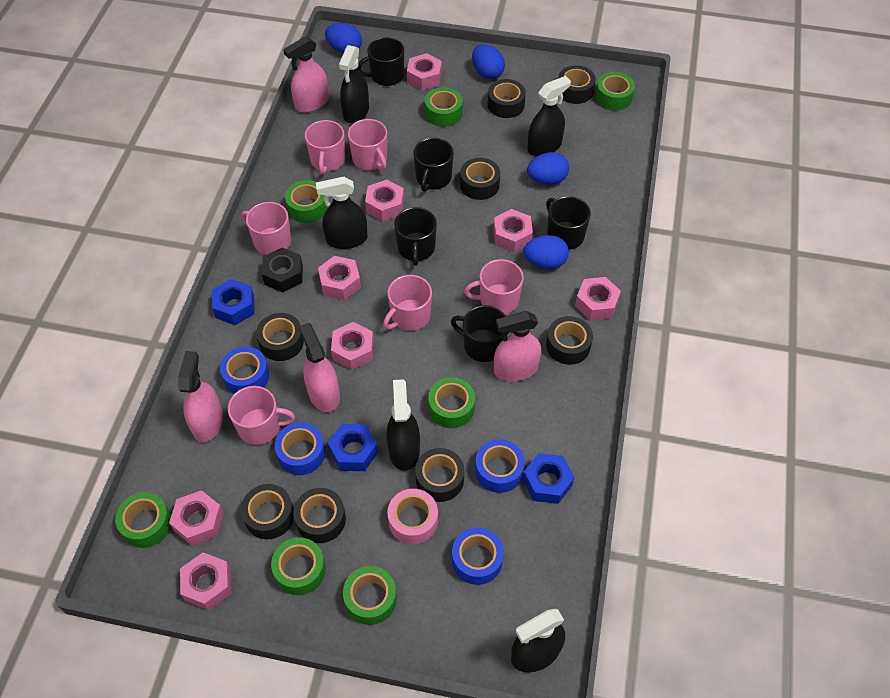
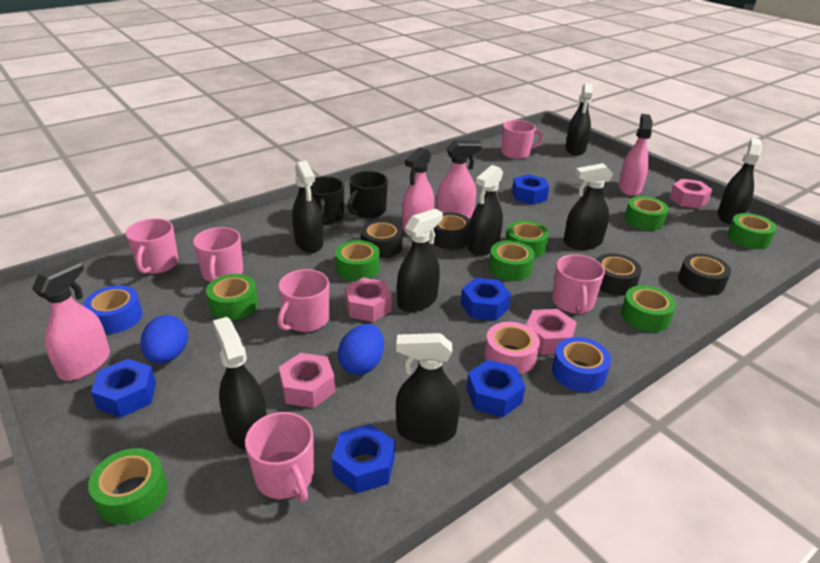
black mug: 5 -> 2
black nut: 1 -> 0
black spray bottle: 5 -> 8
black tape: 8 -> 4
blue egg: 4 -> 2
blue nut: 3 -> 5
blue tape: 4 -> 2
green tape: 7 -> 8
pink nut: 8 -> 4

